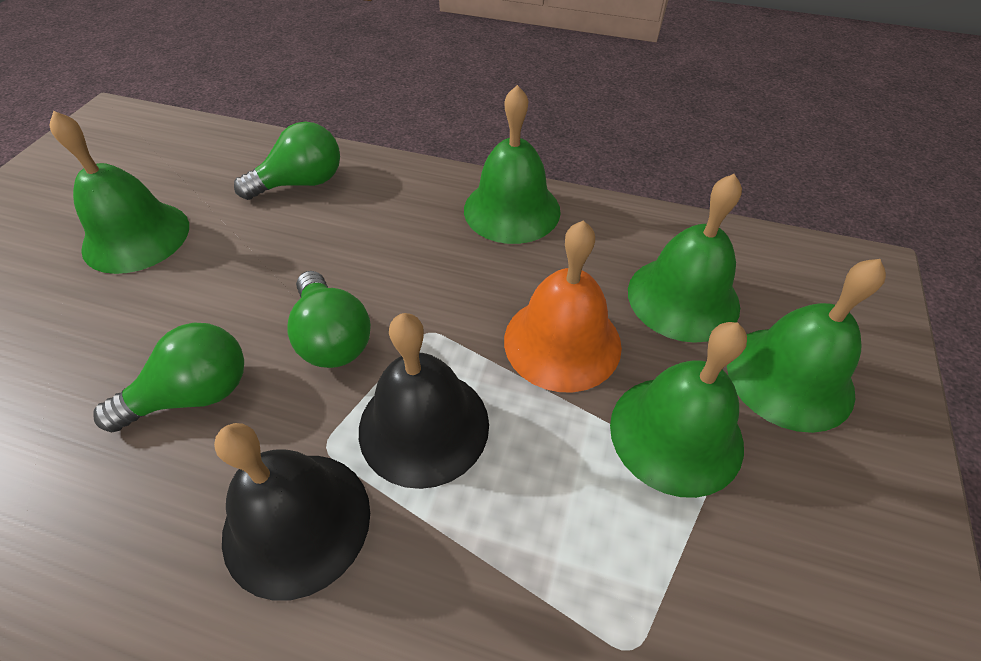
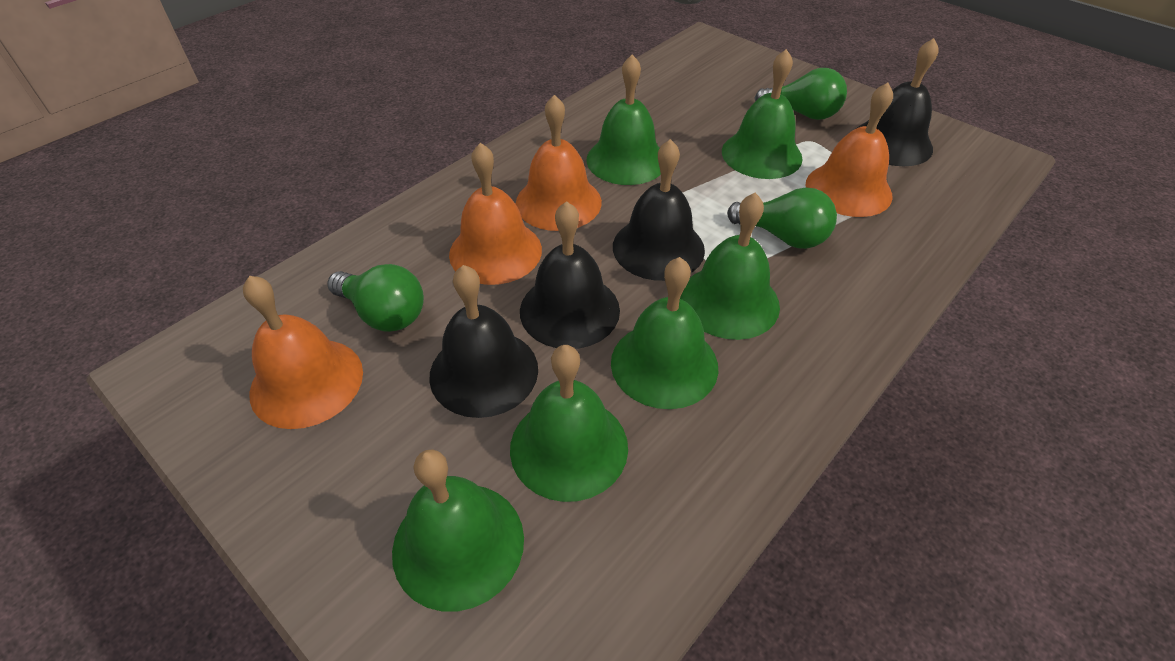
black bell: 2 -> 4
green bell: 5 -> 6
orange bell: 1 -> 4

